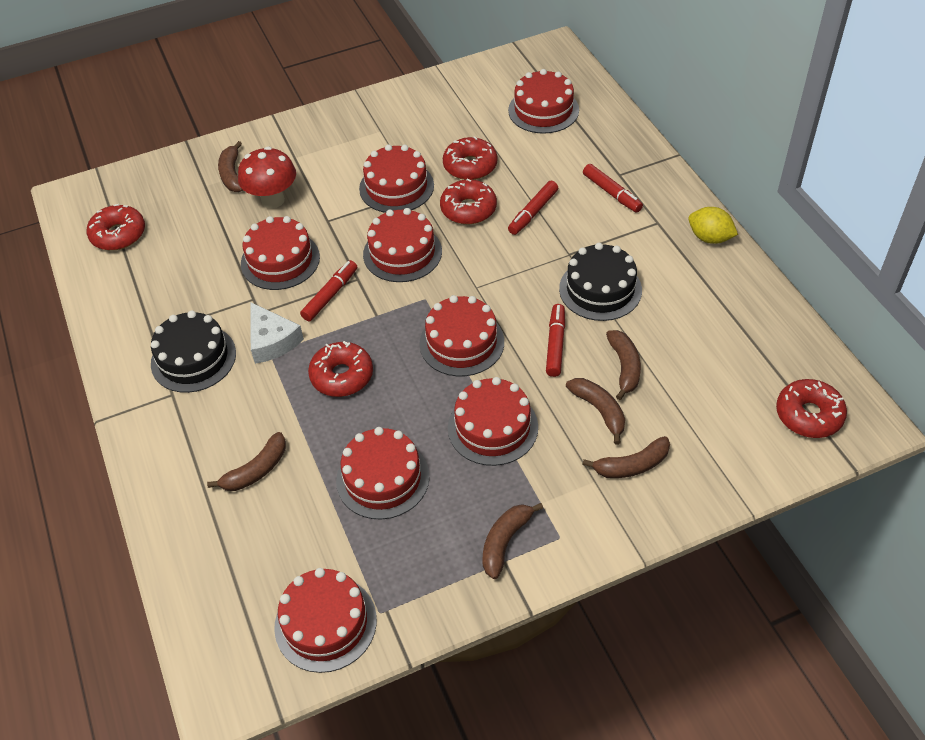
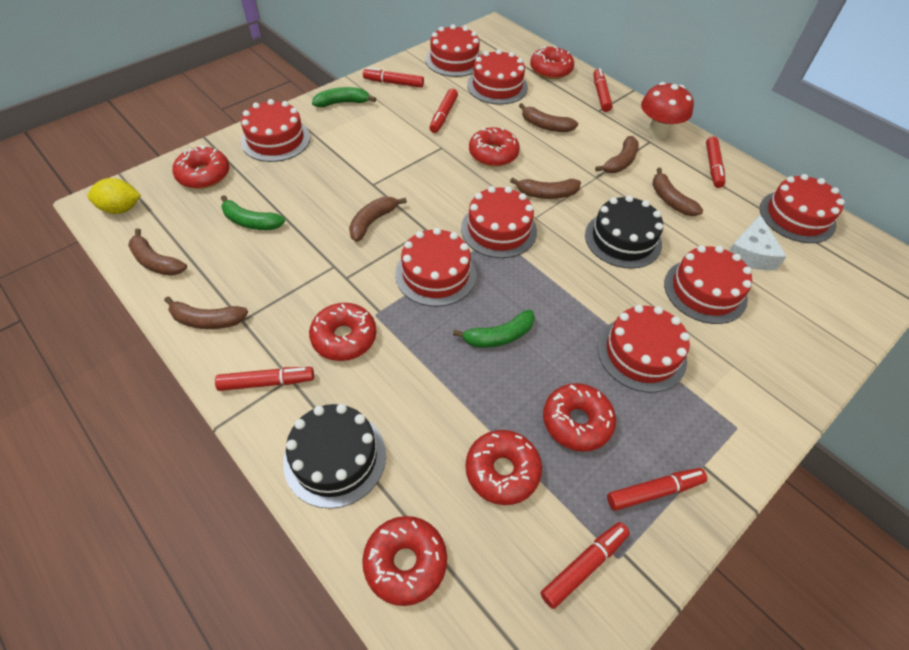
brown banana: 6 -> 7
green banana: 0 -> 3
red donut: 5 -> 7
red marker: 4 -> 7

